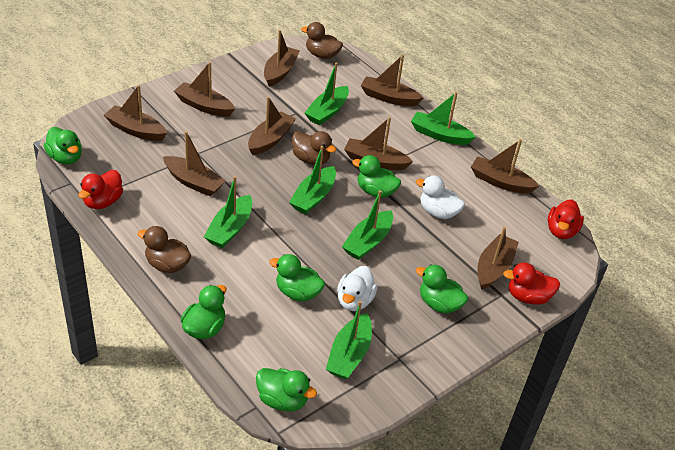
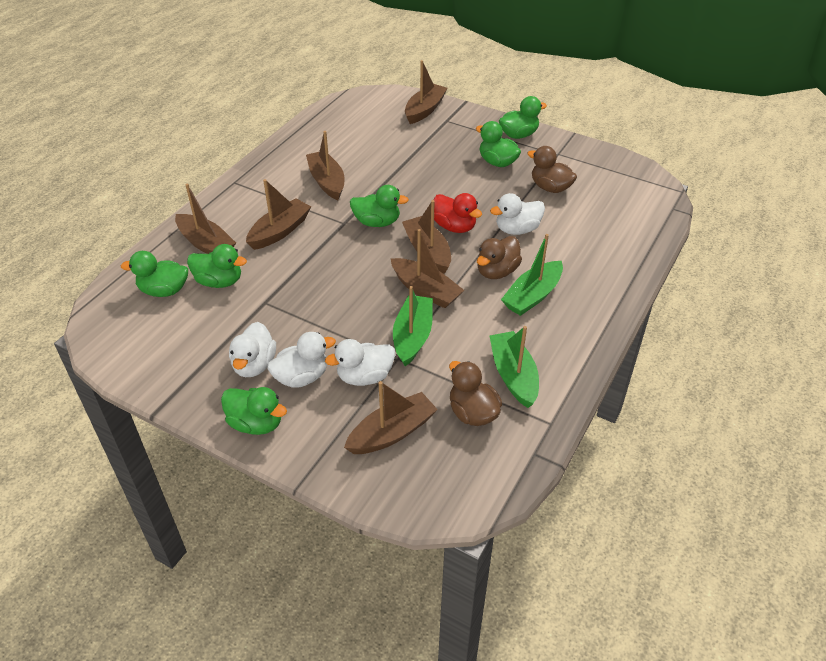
brown boat: 9 -> 7
green boat: 6 -> 3
red duck: 3 -> 1
white duck: 2 -> 4

